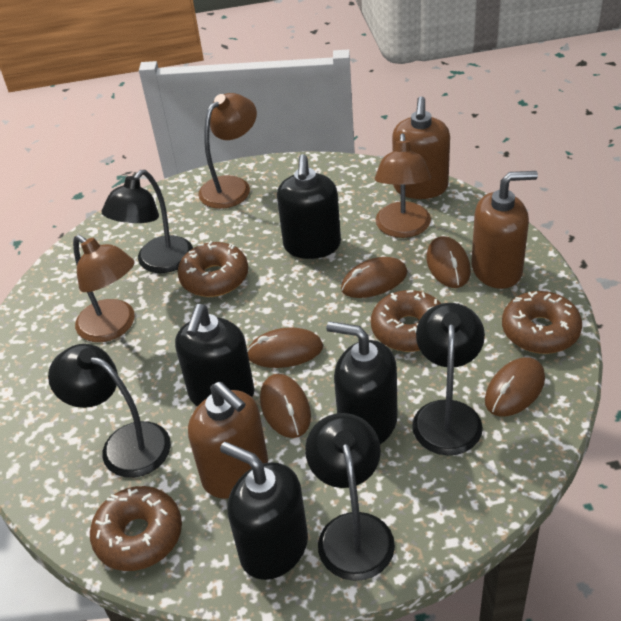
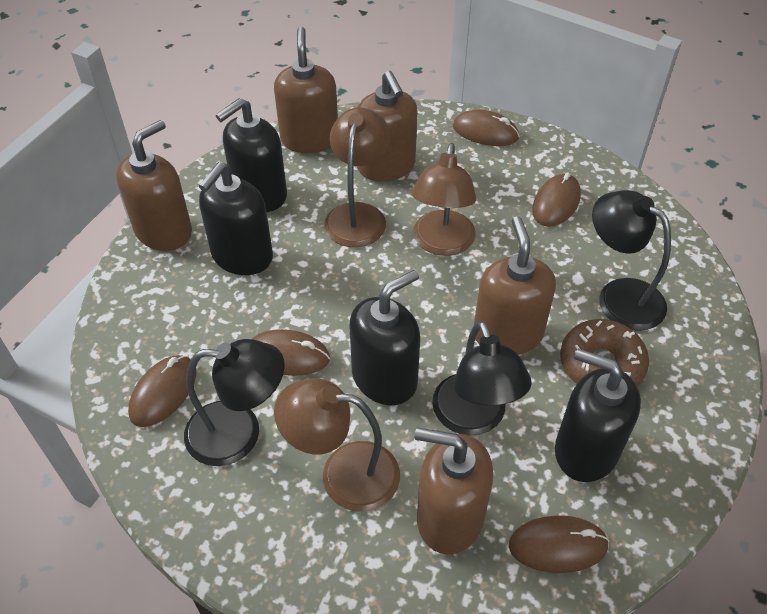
black lamp: 4 -> 3
brown donut: 4 -> 1
brown soap dispenser: 3 -> 5

